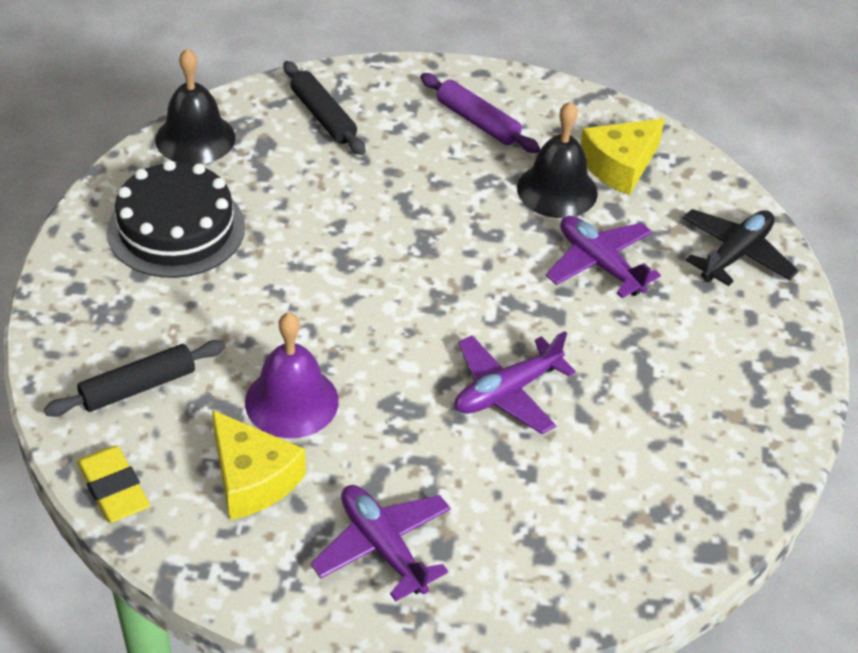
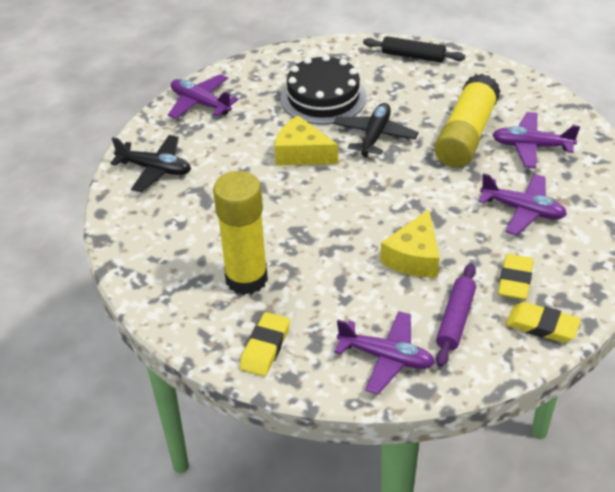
black bell: 2 -> 0
black plane: 1 -> 2
black rolling pin: 2 -> 1
purple bell: 1 -> 0
purple plane: 3 -> 4
yellow eraser: 1 -> 3
yellow glue stick: 0 -> 2

